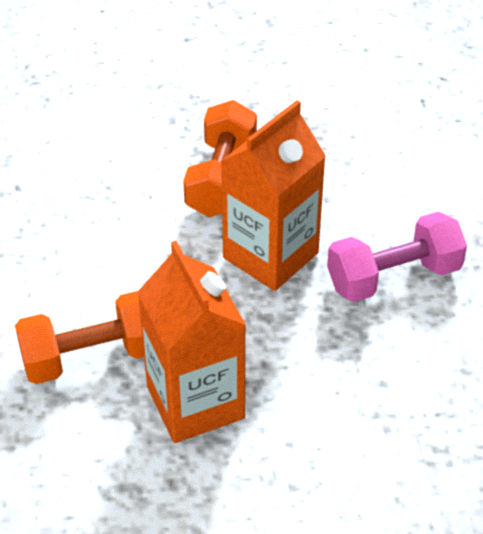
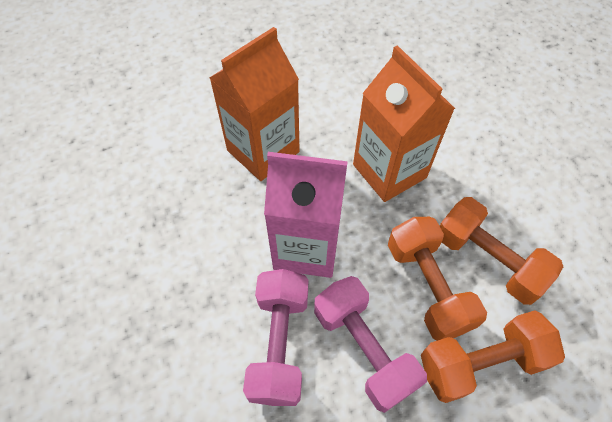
orange dumbbell: 2 -> 3
pink carton: 0 -> 1
pink dumbbell: 1 -> 2

